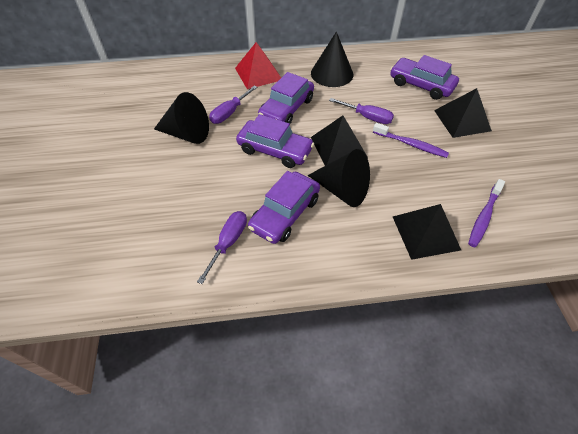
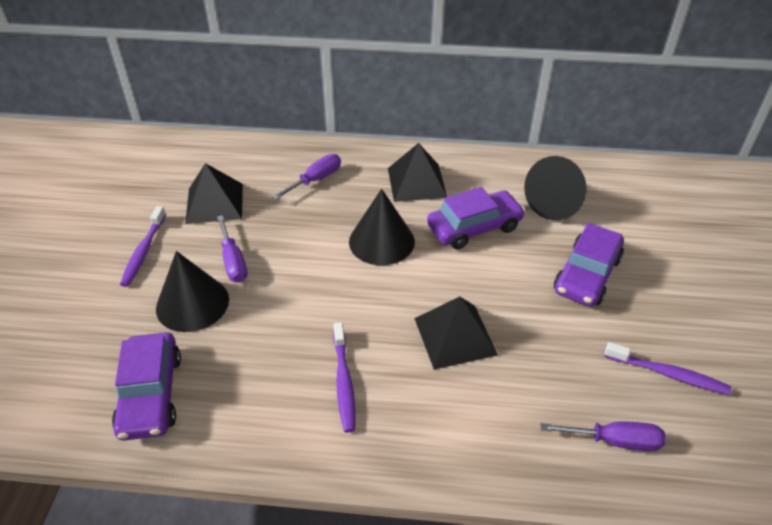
purple car: 4 -> 3
purple toothbrush: 2 -> 3
red pyramid: 1 -> 0

